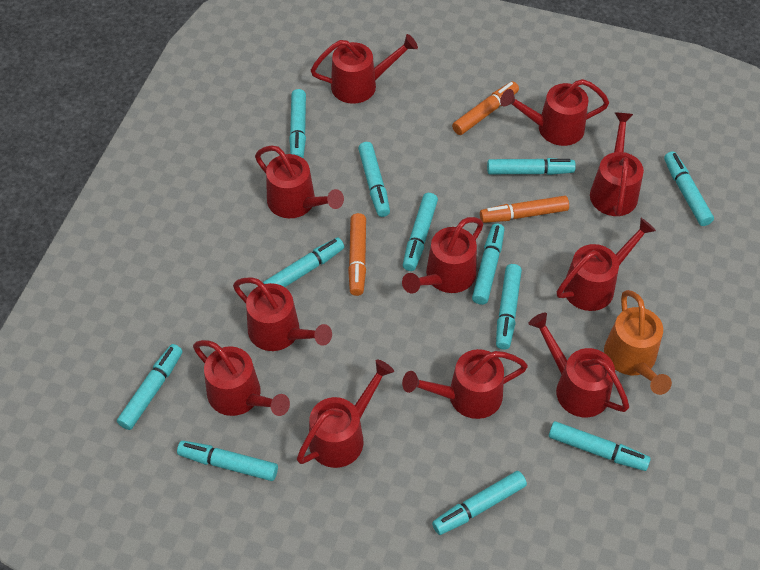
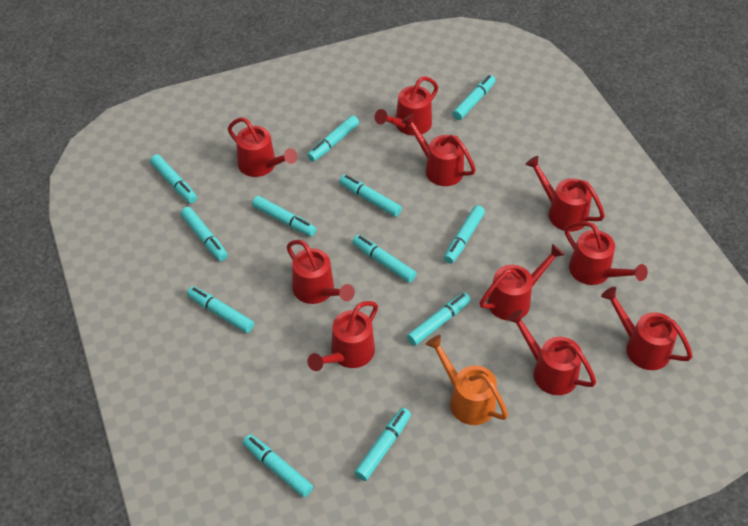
orange marker: 3 -> 0
red watering can: 11 -> 10

